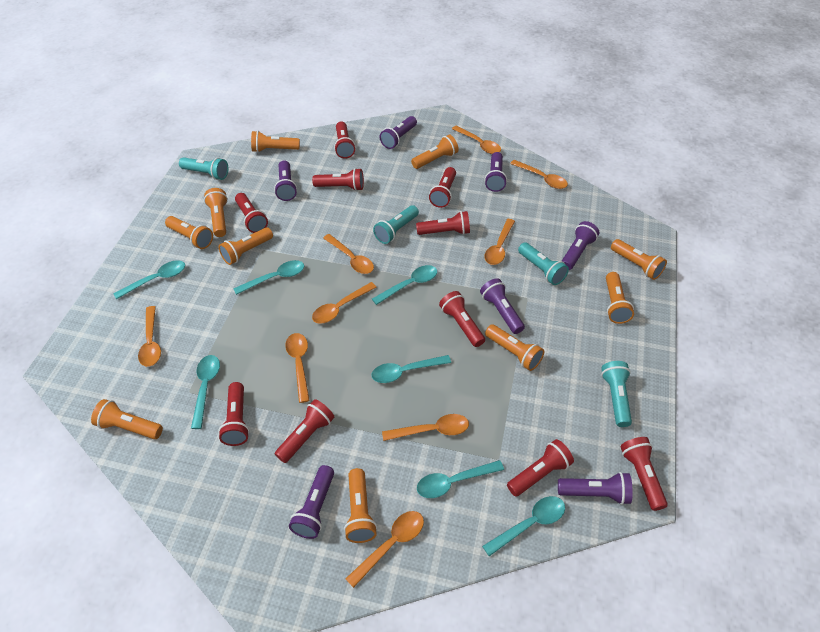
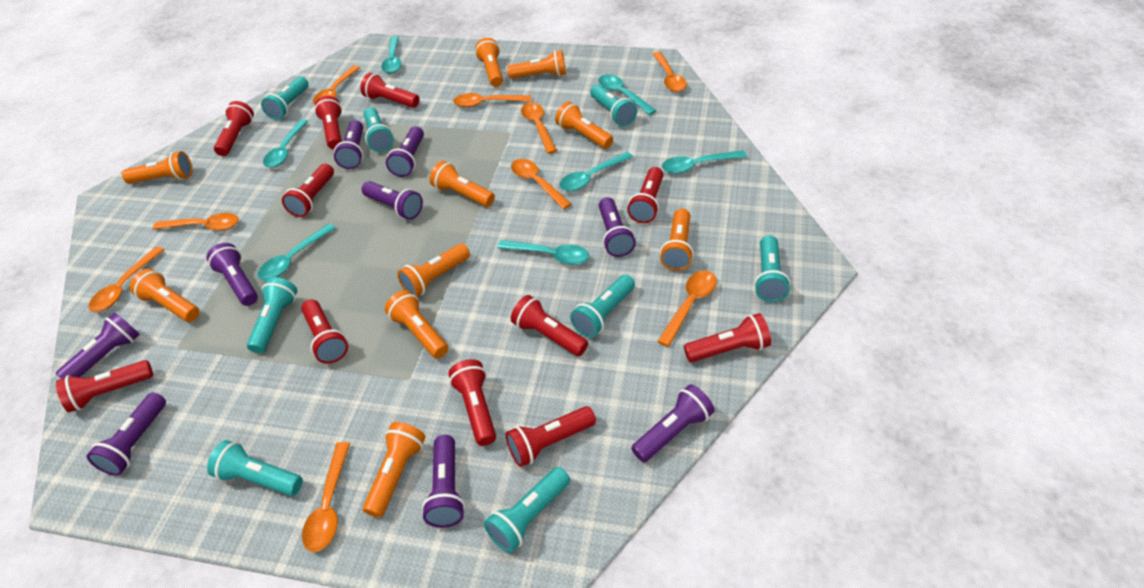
purple flashlight: 7 -> 9
red flashlight: 10 -> 11
turquoise flashlight: 4 -> 8

